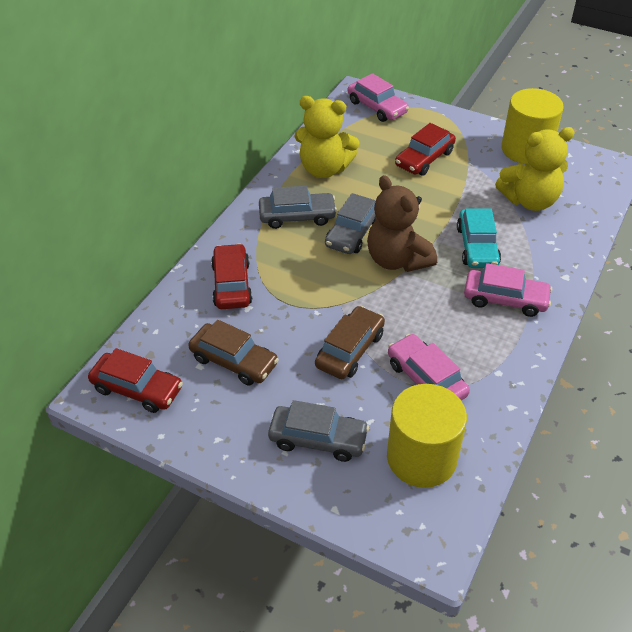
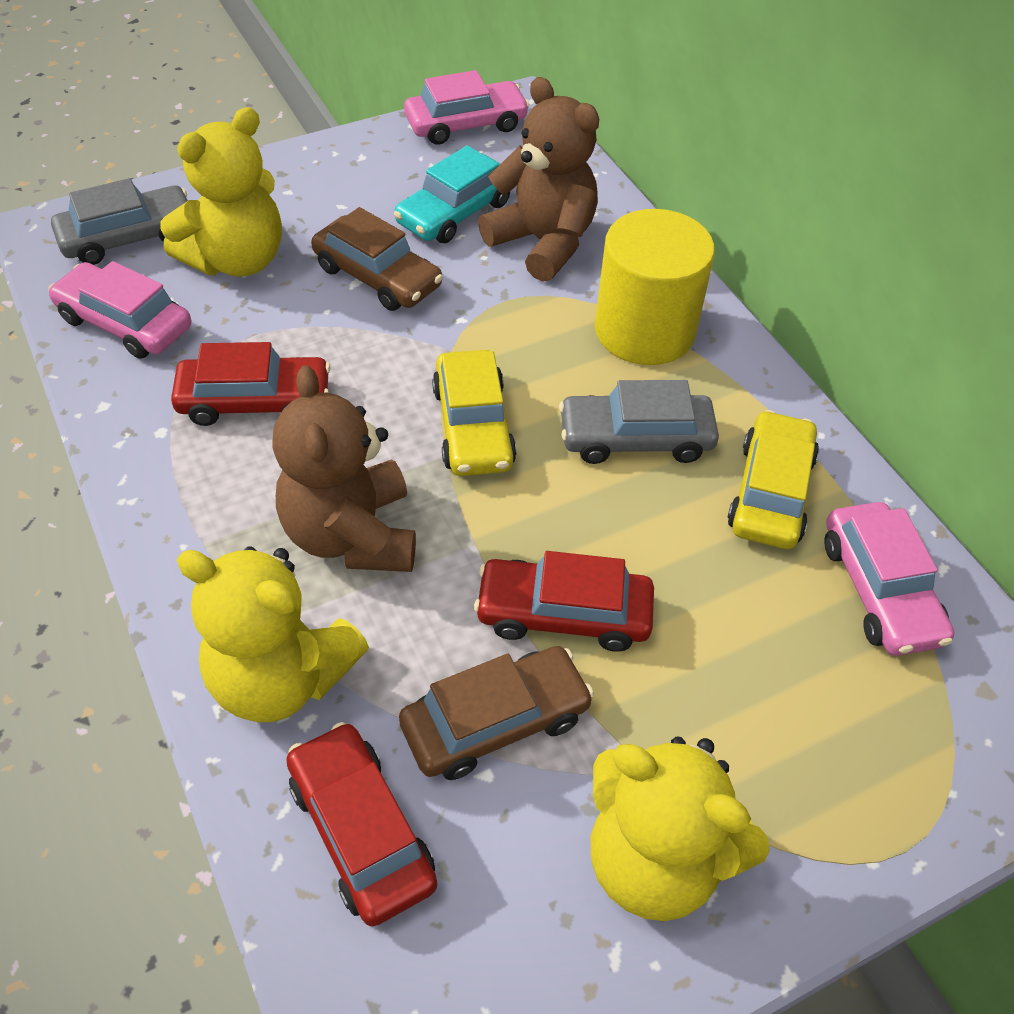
brown teddy bear: 1 -> 2
grey car: 3 -> 2
yellow car: 0 -> 2
yellow cylinder: 2 -> 1
yellow teddy bear: 2 -> 3

